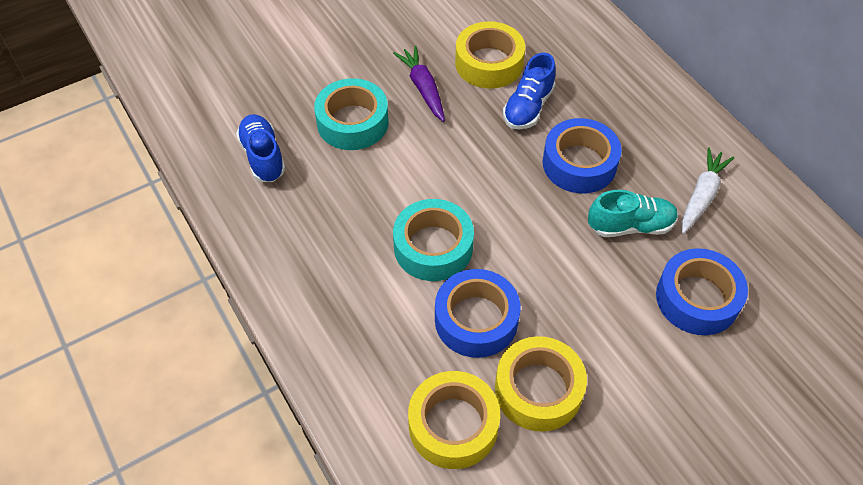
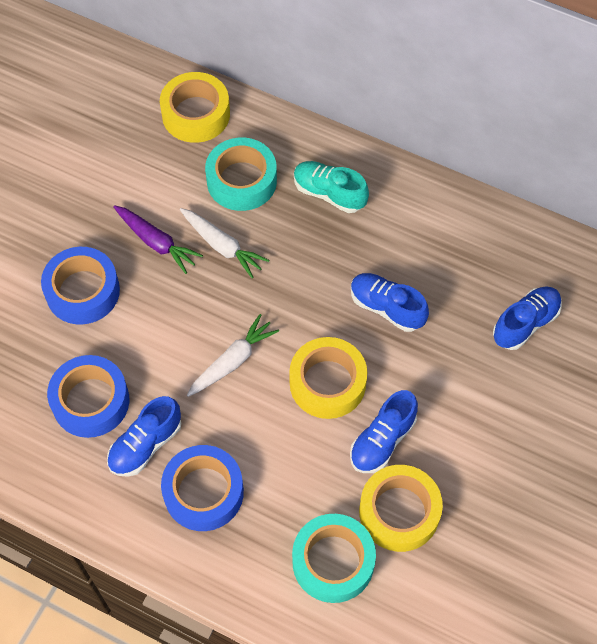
blue shoe: 2 -> 4
white carrot: 1 -> 2

